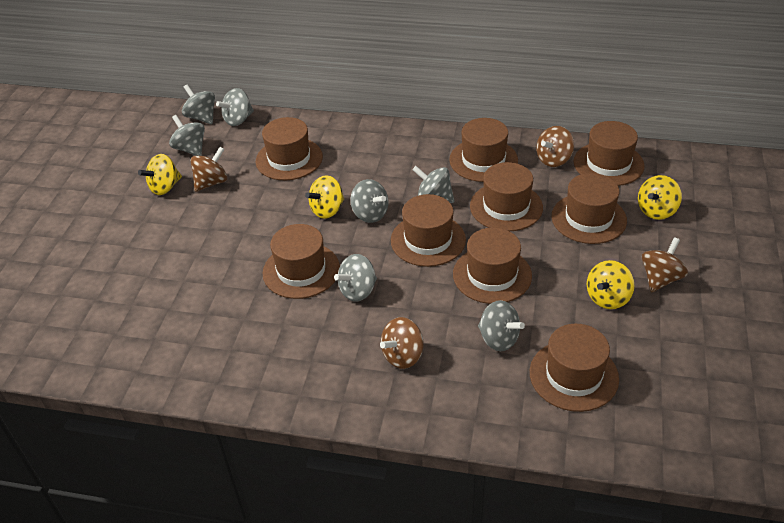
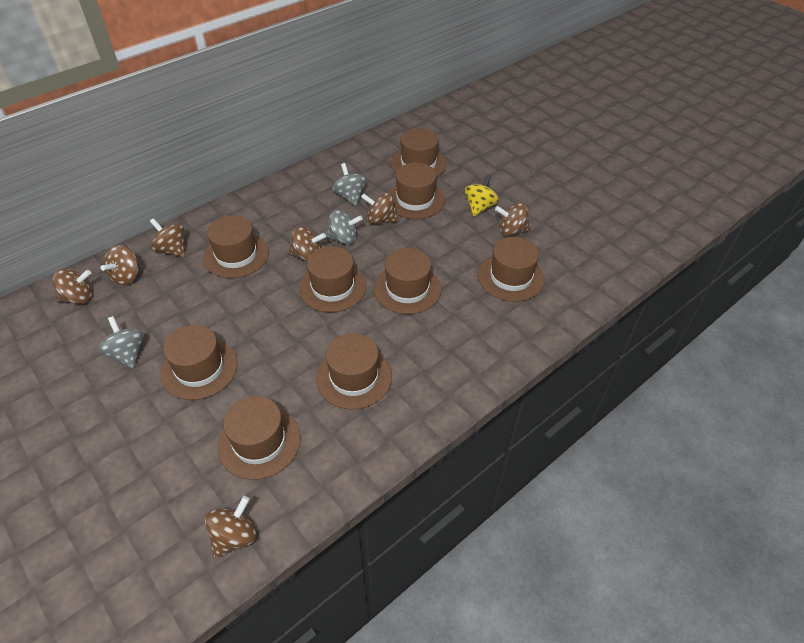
brown spinning top: 4 -> 7
grey spinning top: 7 -> 3
yellow spinning top: 4 -> 1

